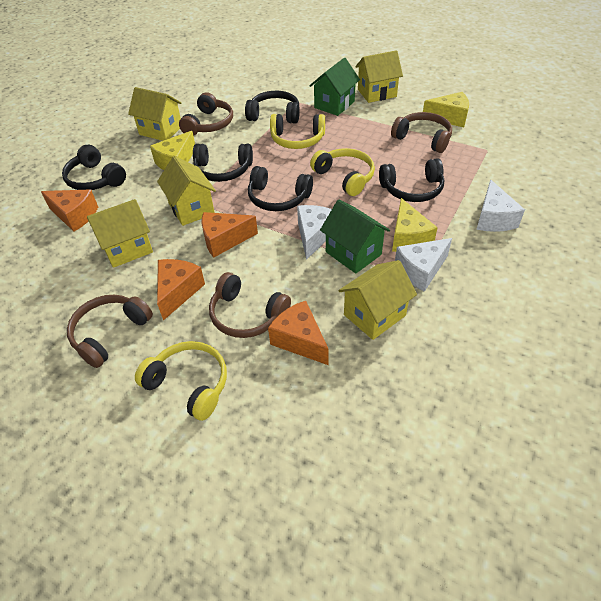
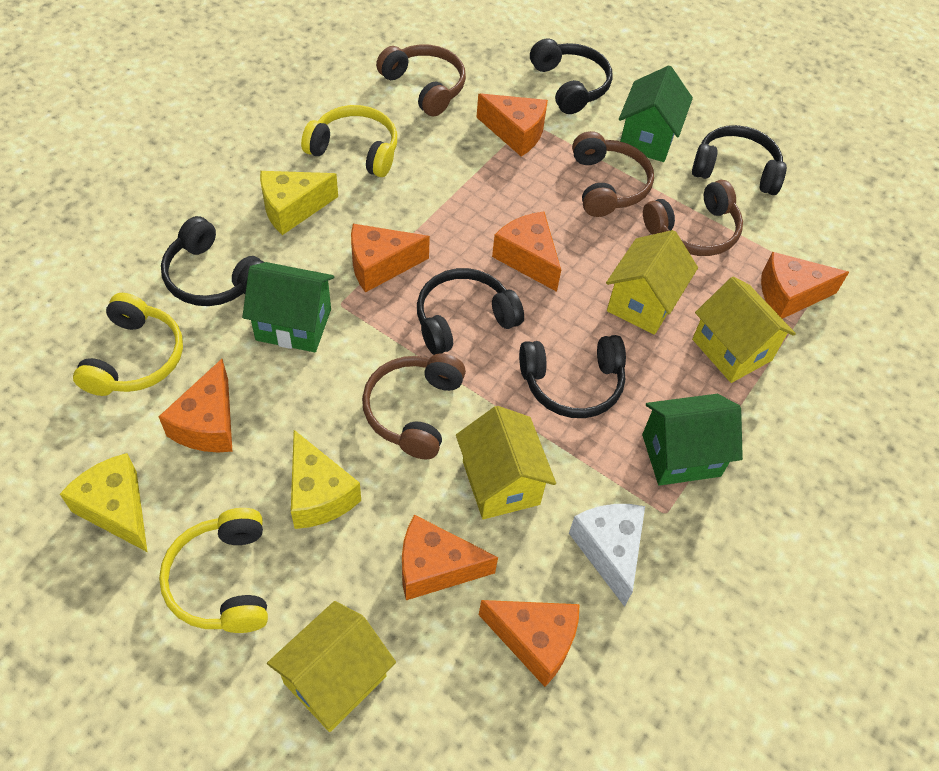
green house: 2 -> 3
orange cheese: 4 -> 7
white cheese: 3 -> 1
yellow house: 5 -> 4

